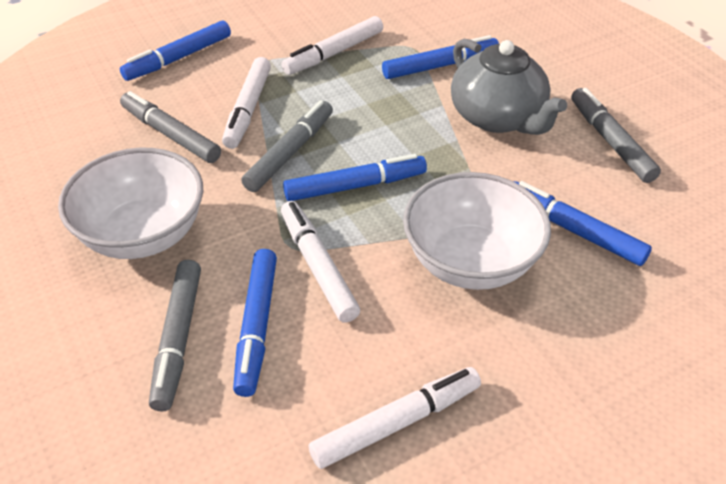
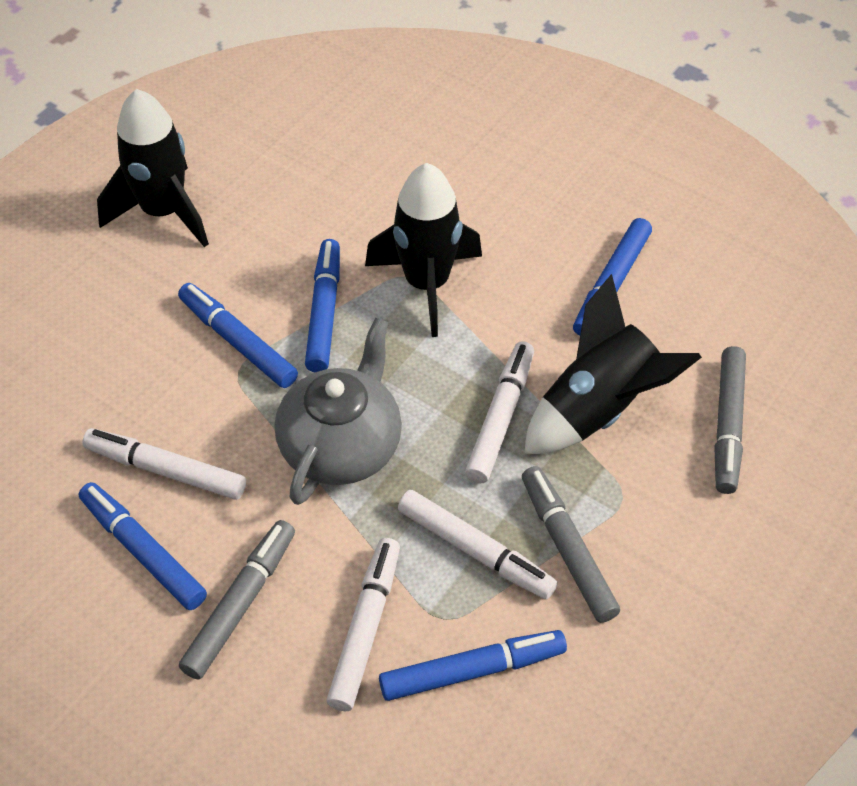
black rocket: 0 -> 3
grey marker: 4 -> 3
white bowl: 2 -> 0

